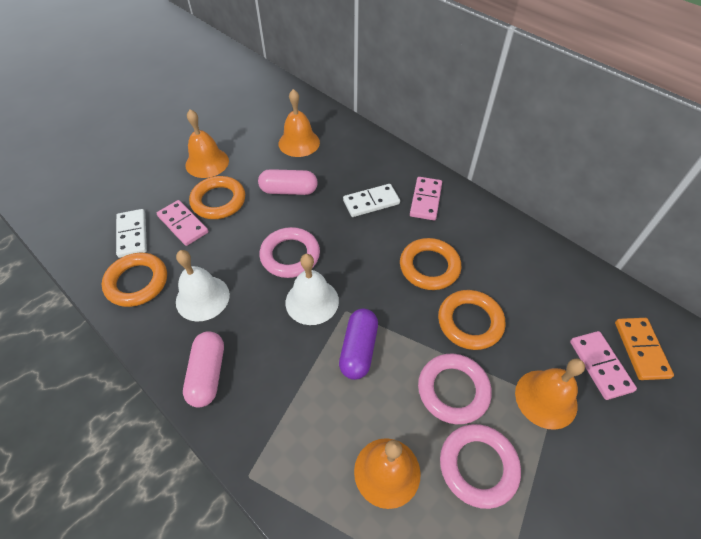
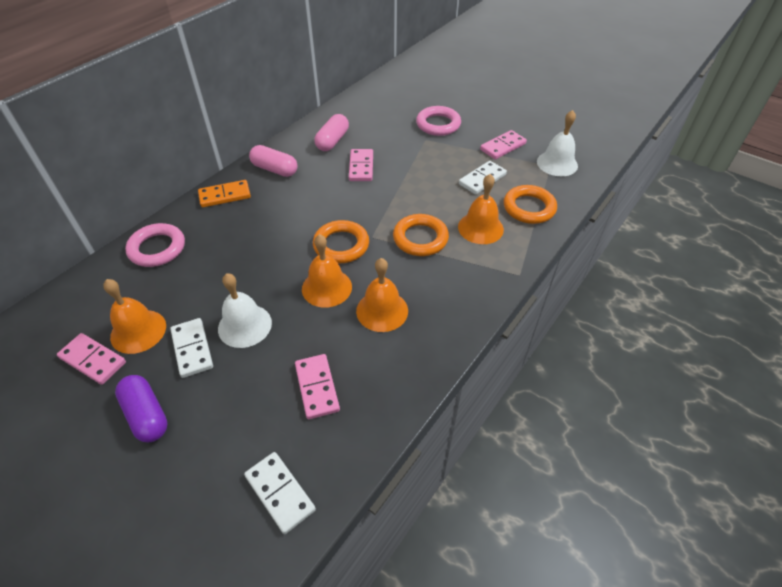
orange ring: 4 -> 3
pink domino: 3 -> 4
pink ring: 3 -> 2
white domino: 2 -> 3

